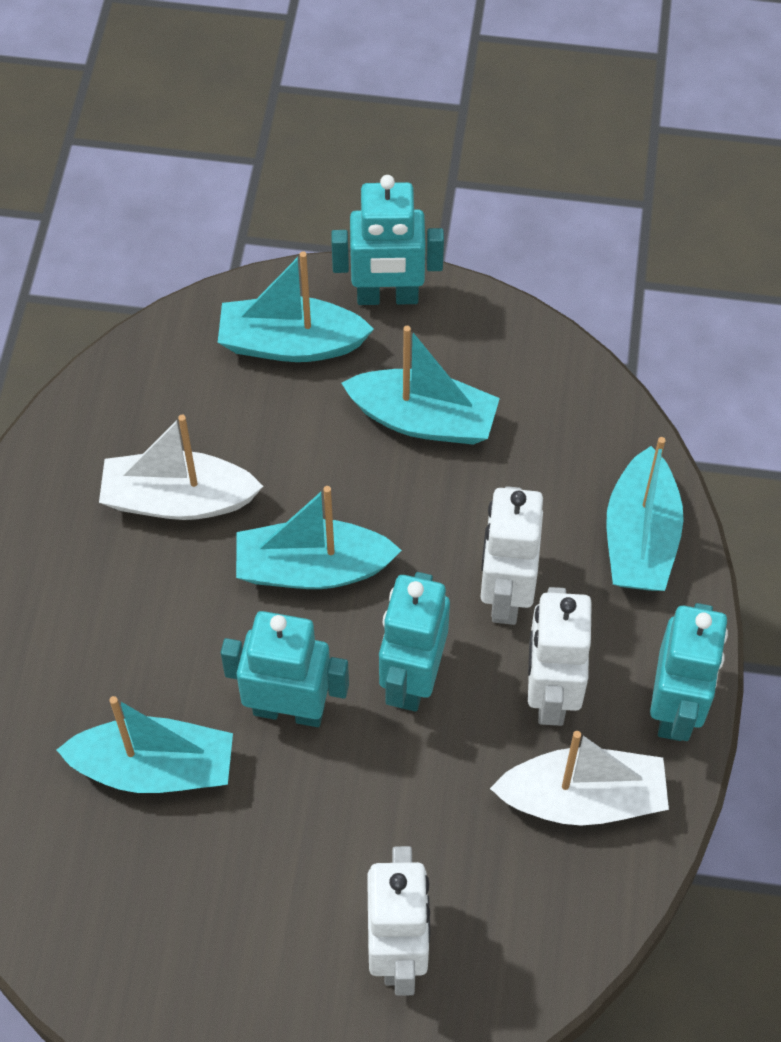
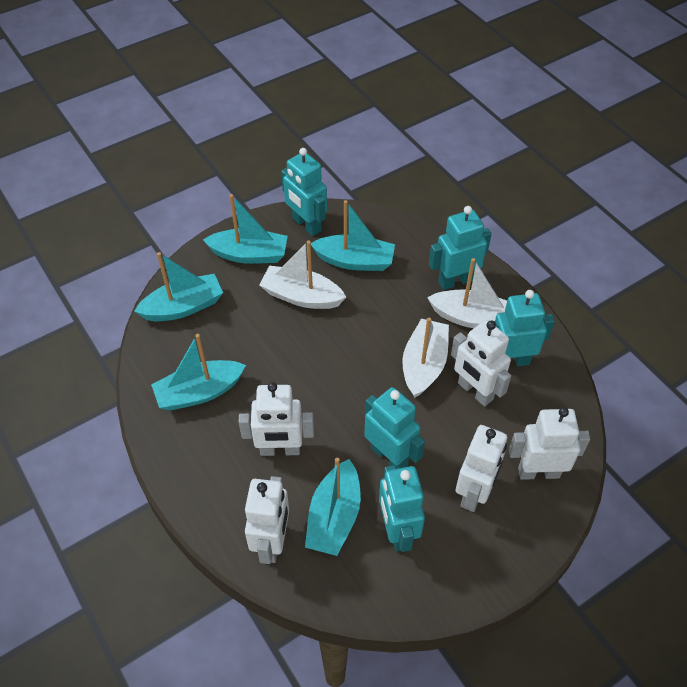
turquoise robot: 4 -> 5
white boat: 2 -> 3
white robot: 3 -> 5

